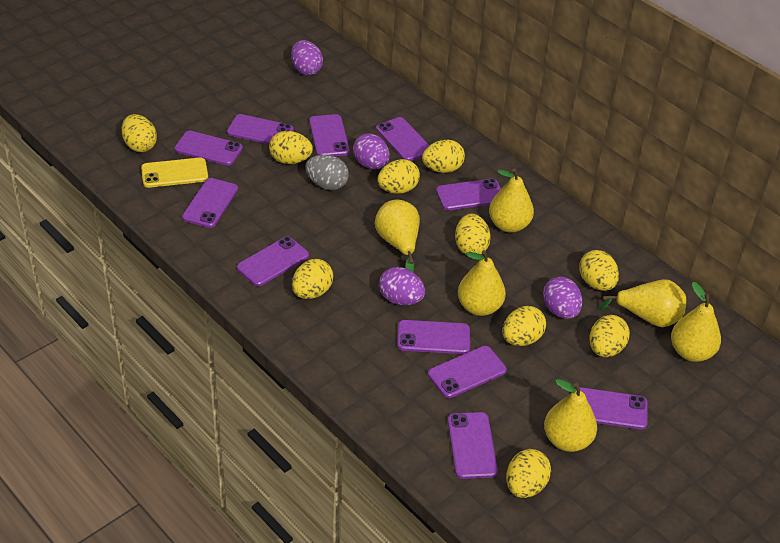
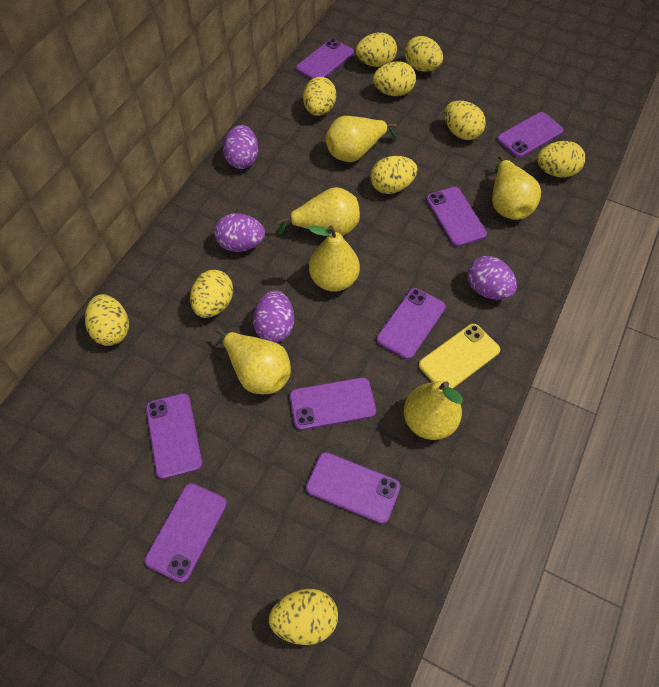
grey egg: 1 -> 0
purple phone: 11 -> 8

